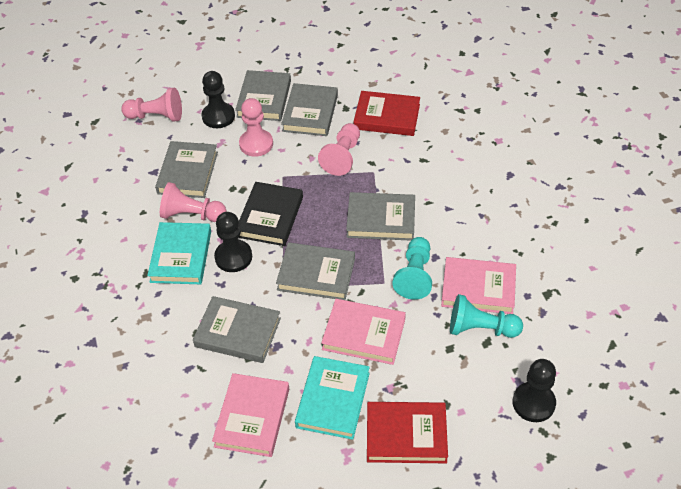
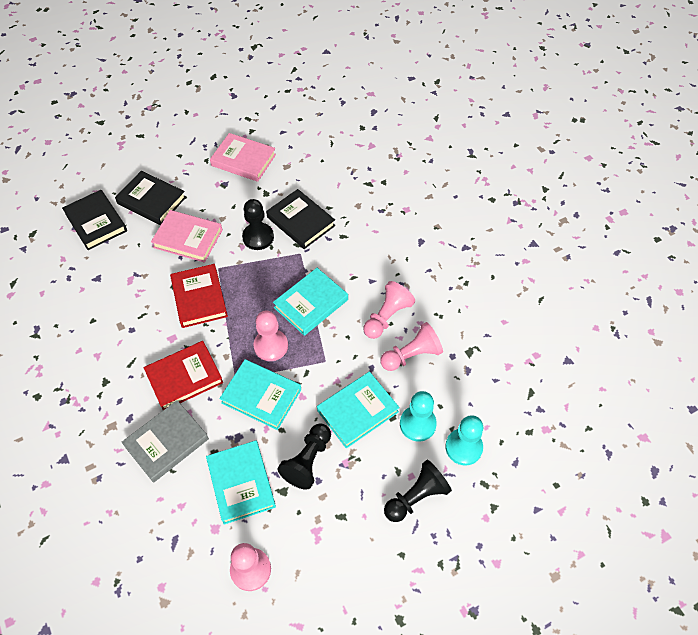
black book: 1 -> 3
grey book: 6 -> 1
pink book: 3 -> 2
turquoise book: 2 -> 4

